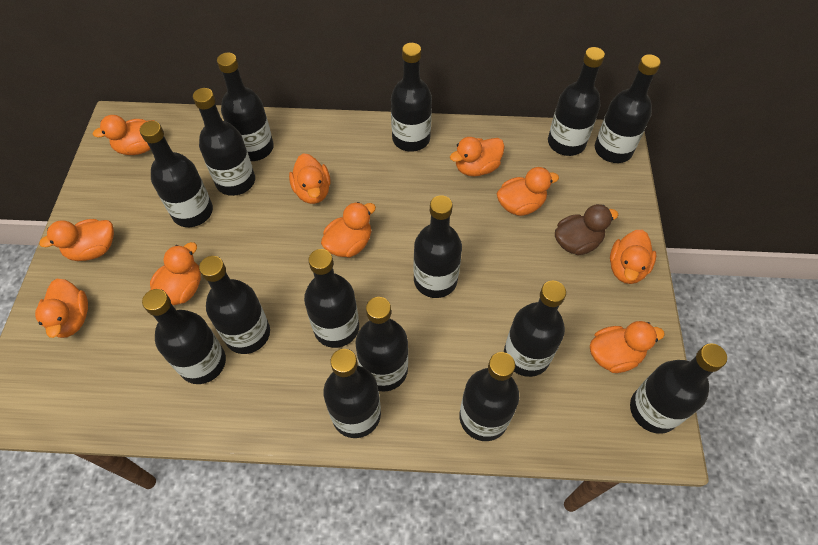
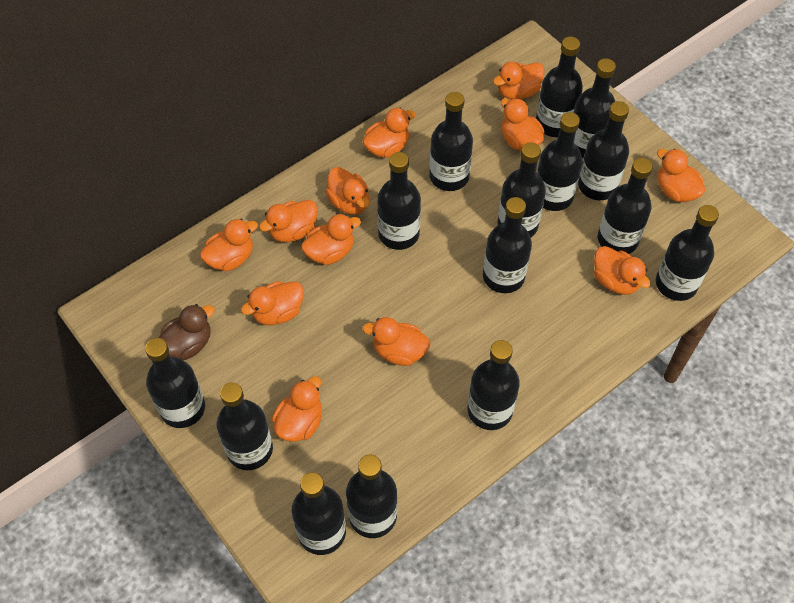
orange duck: 10 -> 12

